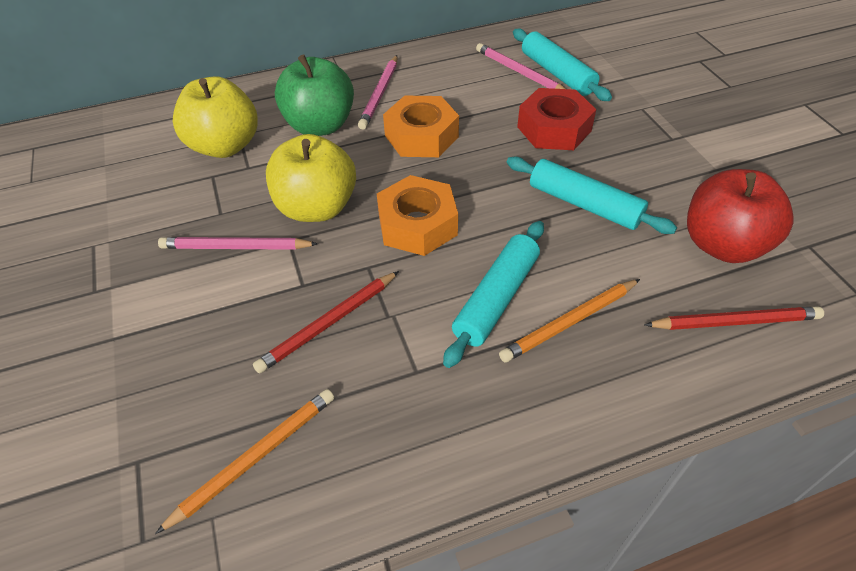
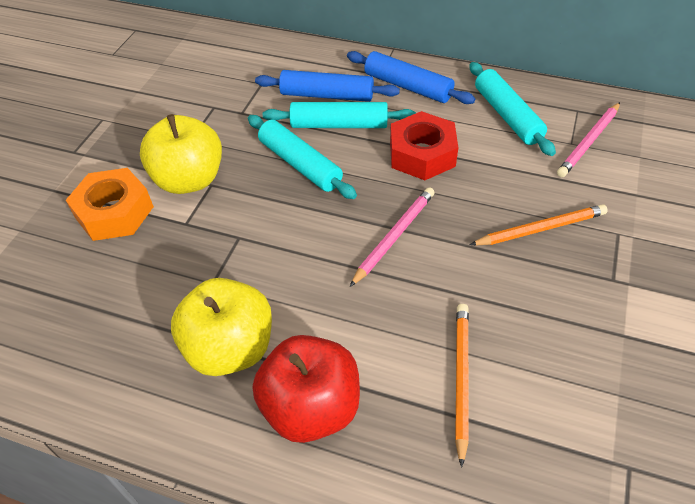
blue rolling pin: 0 -> 2
green apple: 1 -> 0
orange nut: 2 -> 1
pink pencil: 3 -> 2
red pencil: 2 -> 0

